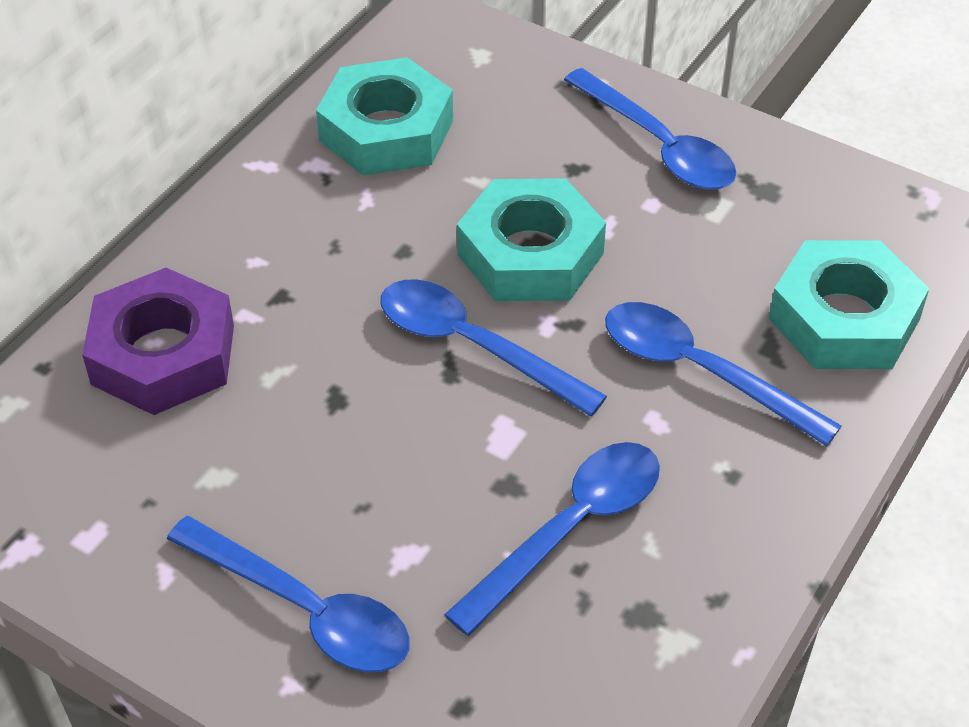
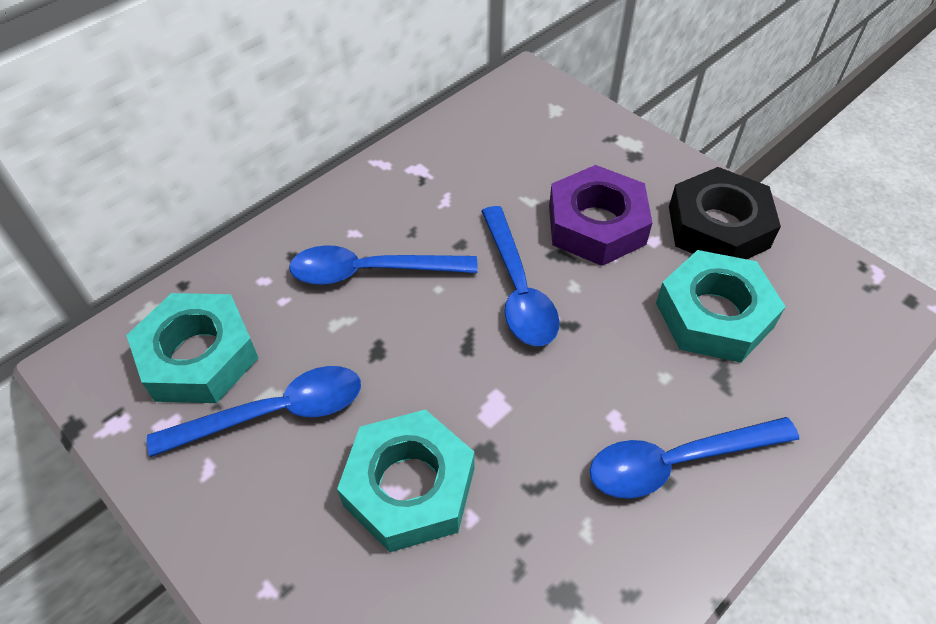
black nut: 0 -> 1
blue spoon: 5 -> 4

